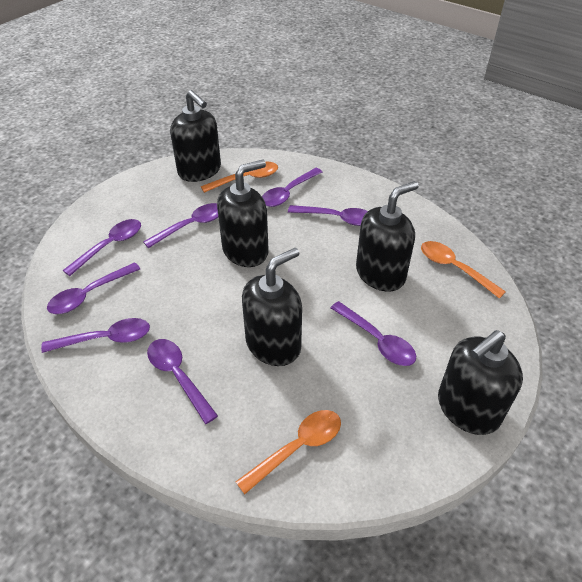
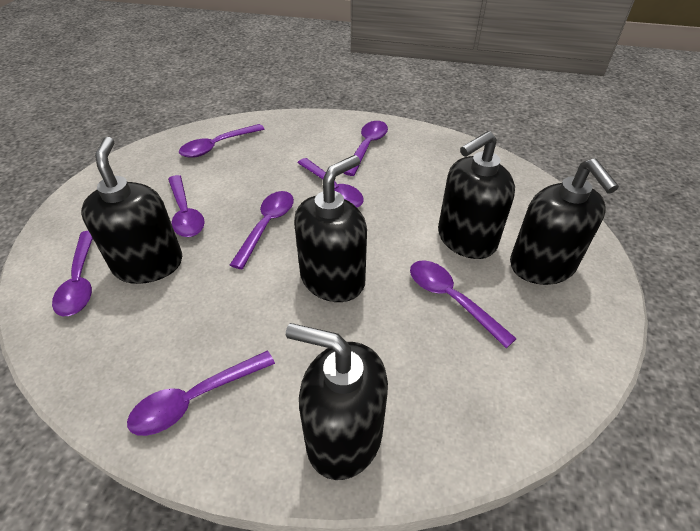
orange spoon: 3 -> 0

